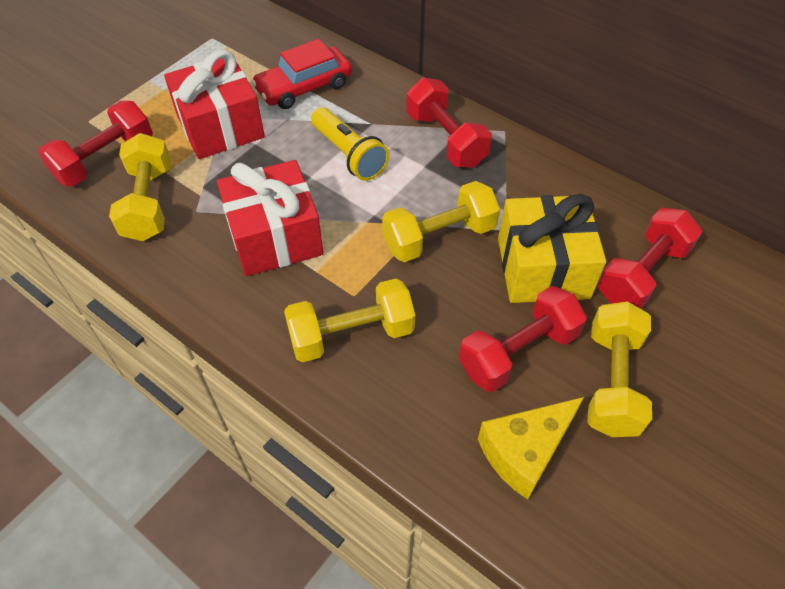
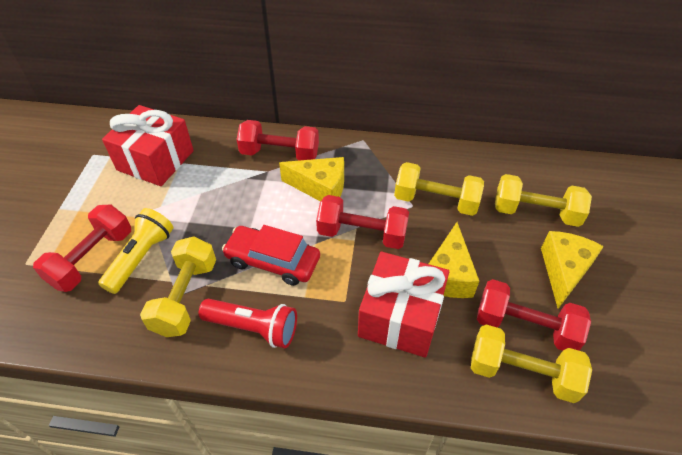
red flashlight: 0 -> 1
yellow cheese: 1 -> 3
yellow gift: 1 -> 0

